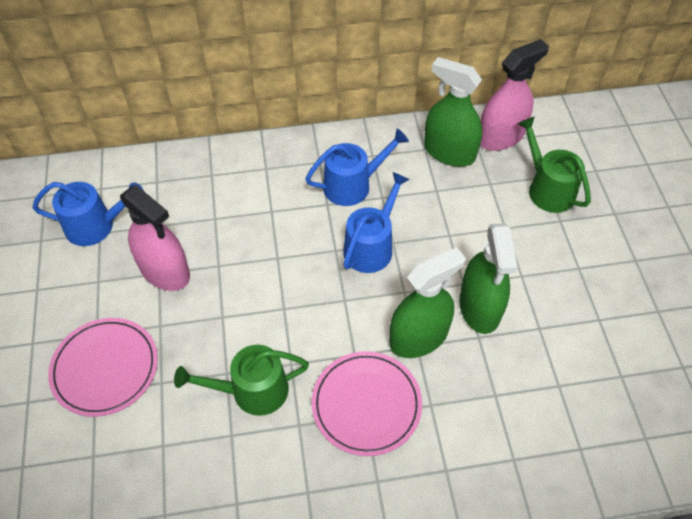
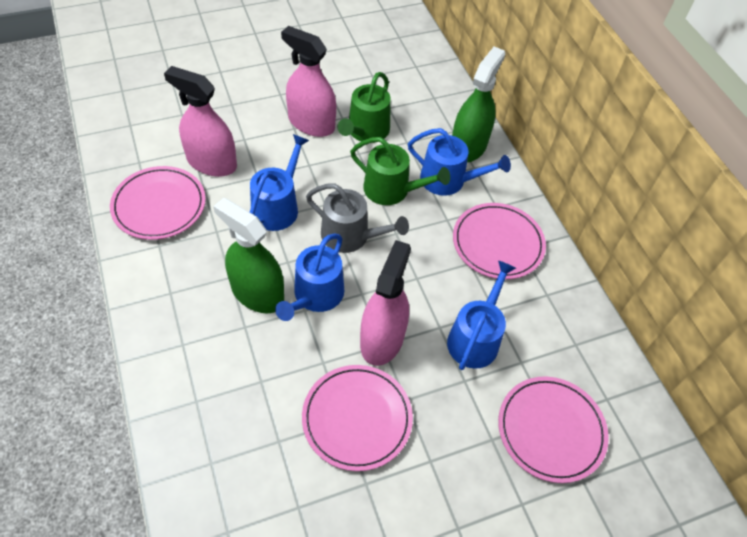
blue watering can: 3 -> 4
green spray bottle: 3 -> 2
grey watering can: 0 -> 1
pink plate: 2 -> 4
pink spray bottle: 2 -> 3

